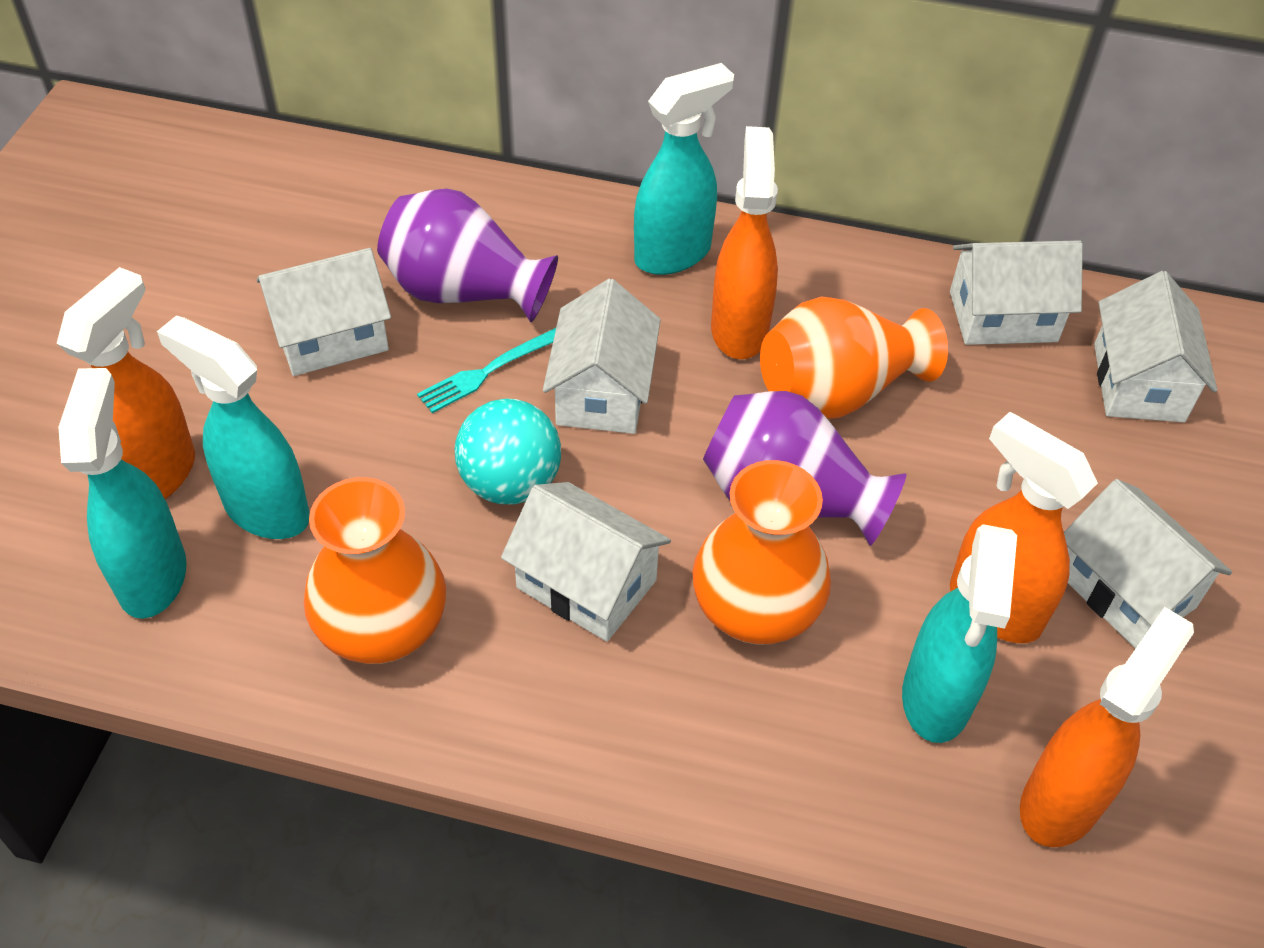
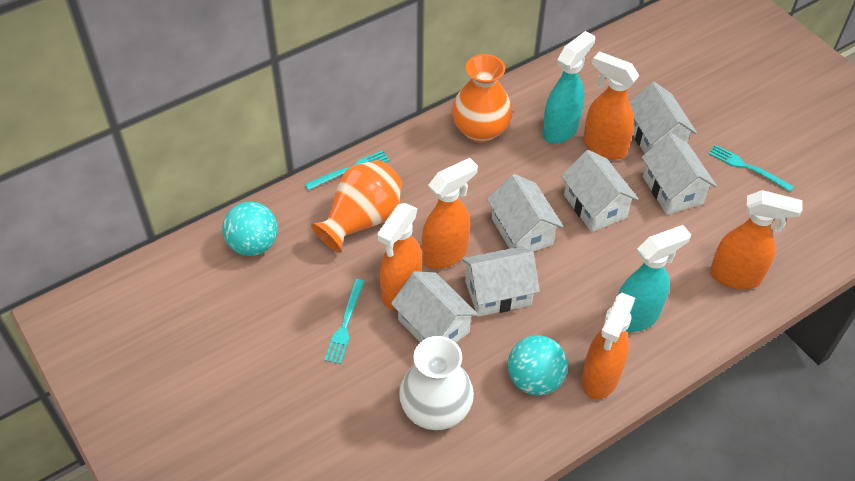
orange spray bottle: 4 -> 5
orange vase: 3 -> 2
purple vase: 2 -> 0
turquoise ball: 1 -> 2
turquoise fork: 1 -> 3
turquoise spray bottle: 4 -> 2
white vase: 0 -> 1

